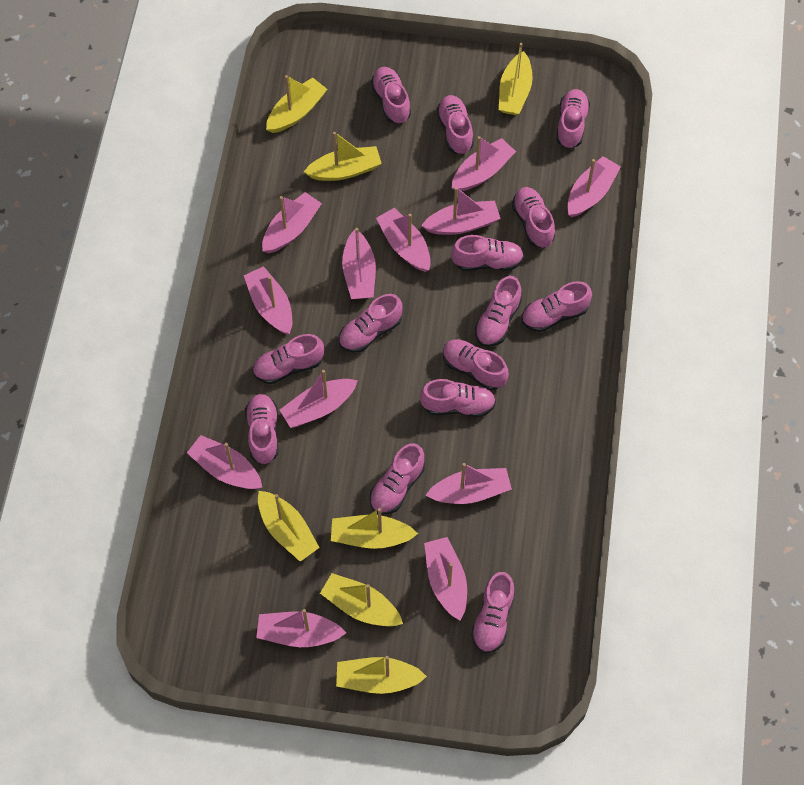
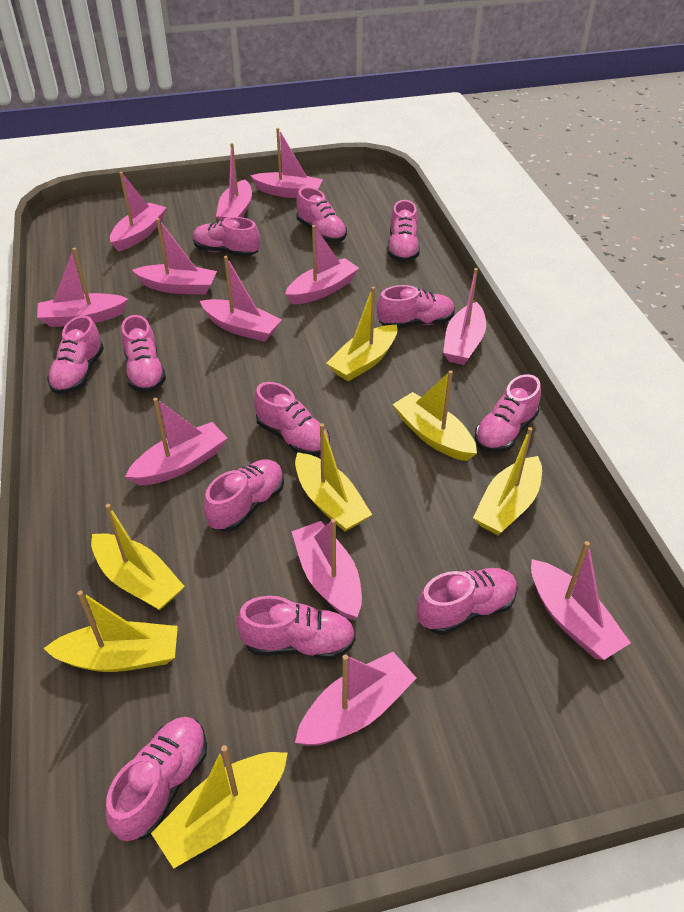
pink shoe: 14 -> 12

